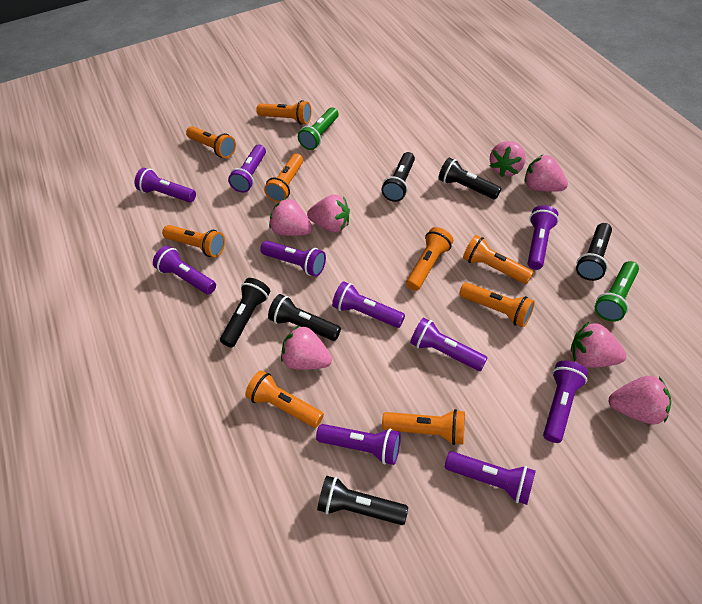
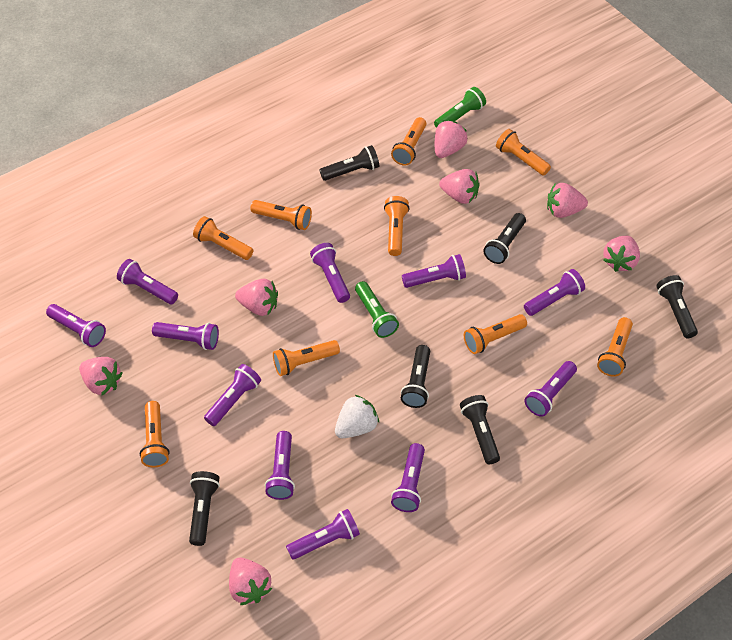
purple flashlight: 10 -> 11
white strawberry: 0 -> 1

